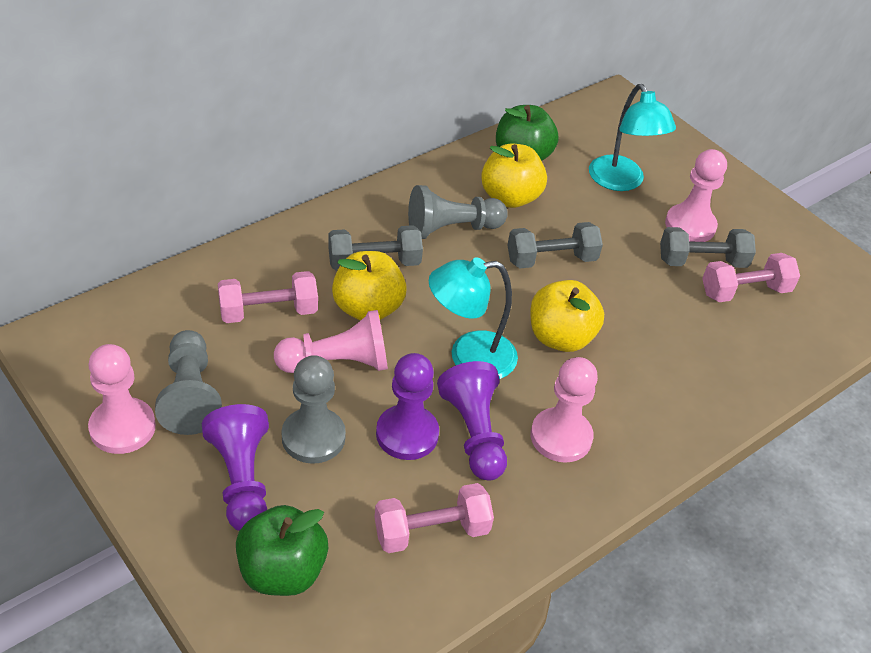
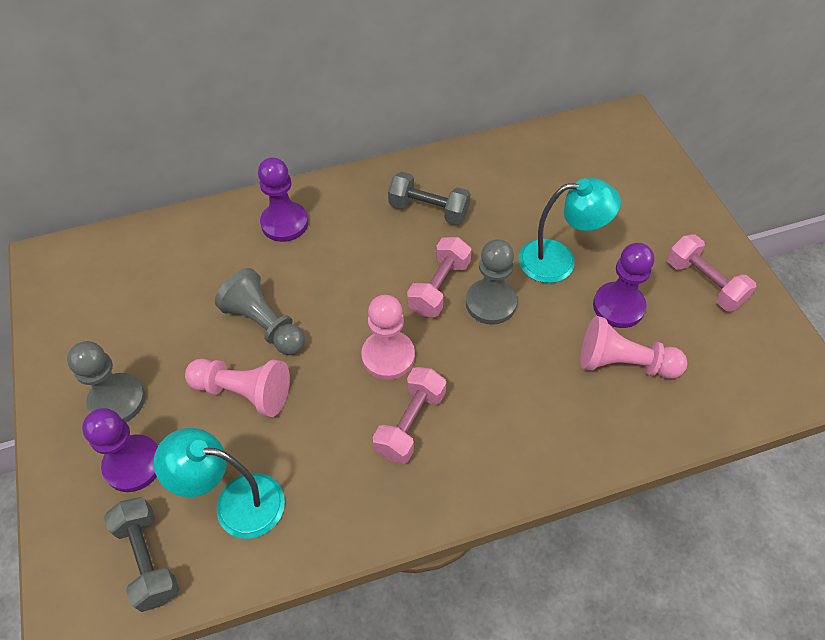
green apple: 2 -> 0
grey dumbbell: 3 -> 2
pink pawn: 4 -> 3
yellow apple: 3 -> 0

